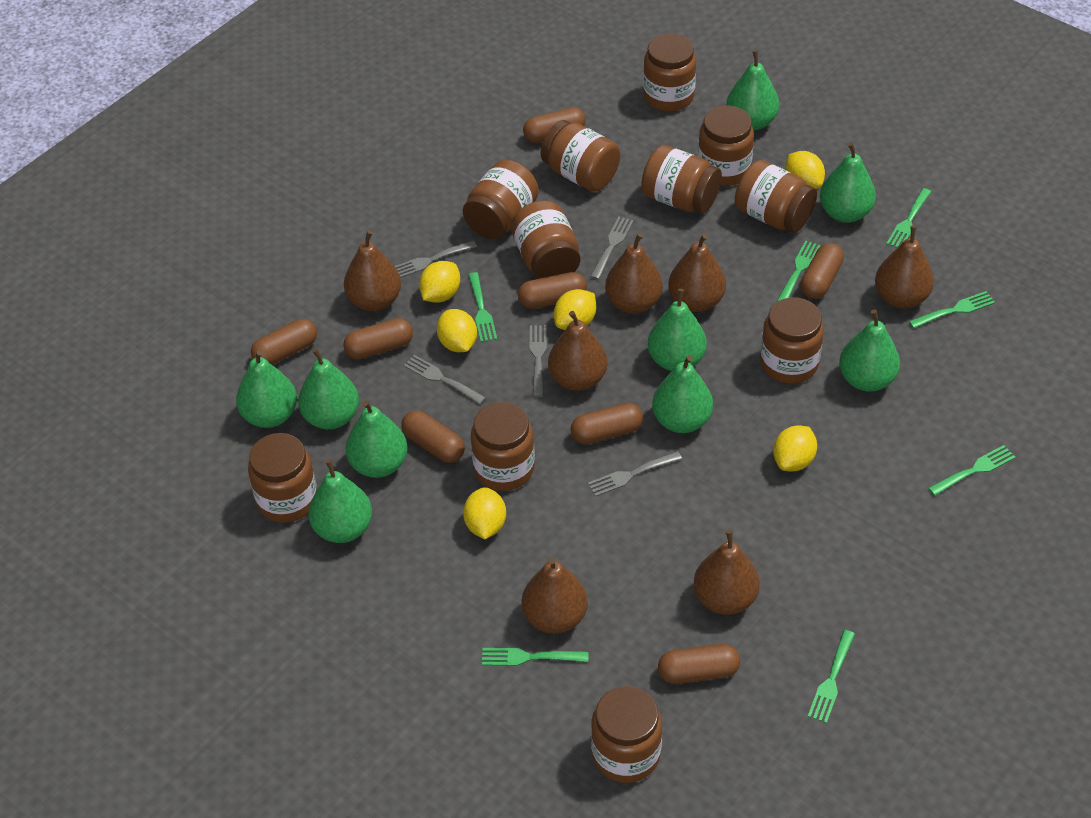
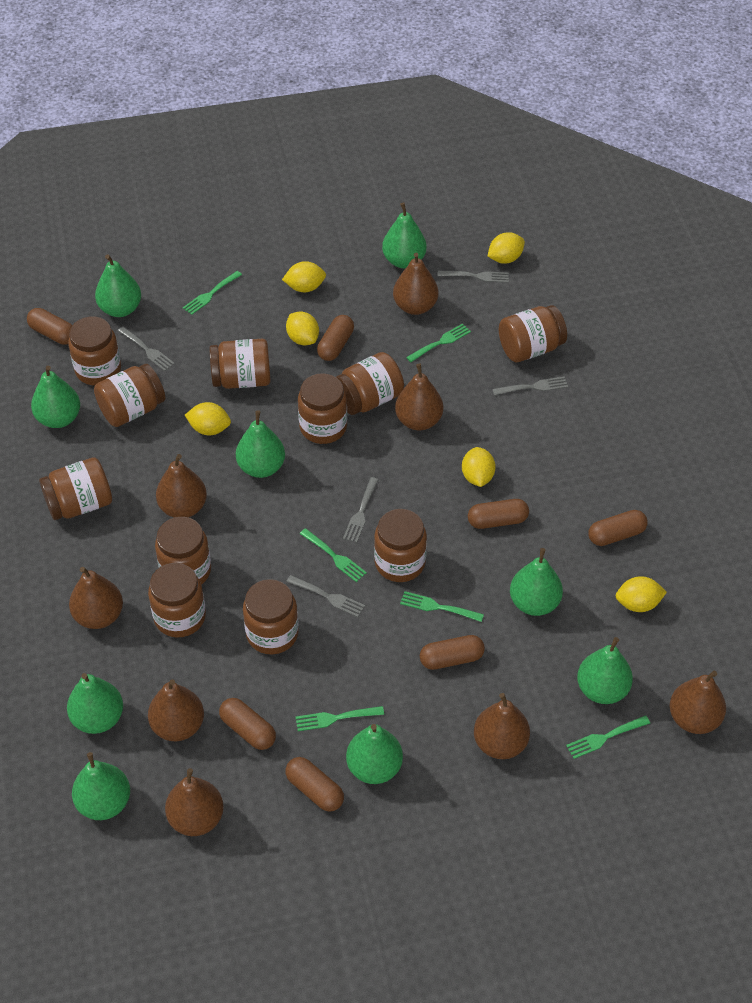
brown capsule: 8 -> 7
brown pear: 7 -> 8
green fork: 7 -> 6

